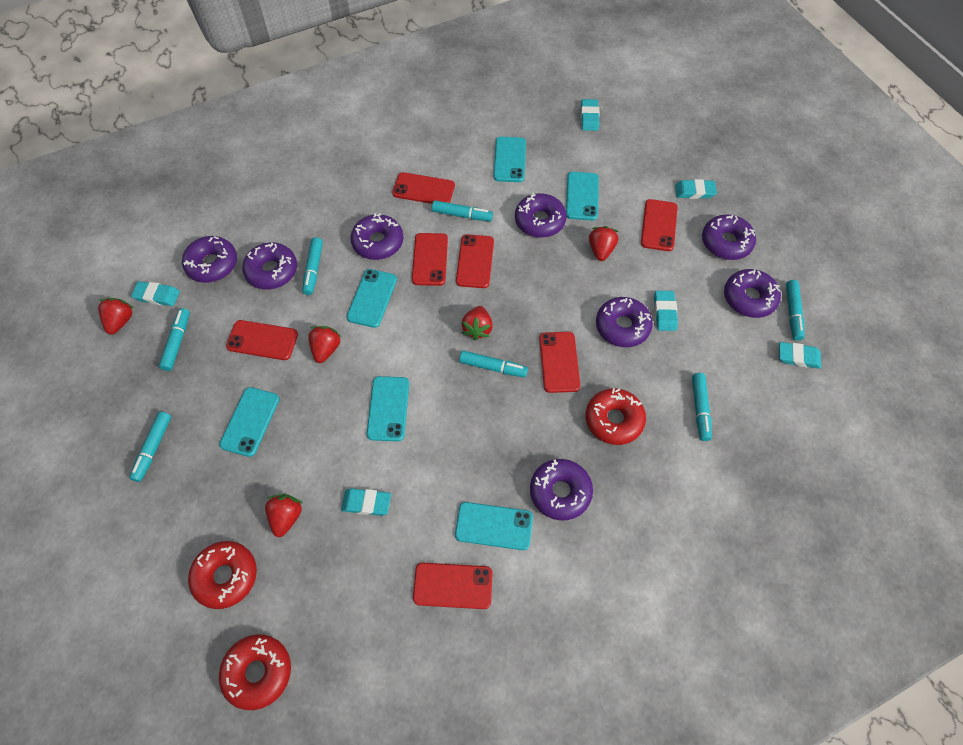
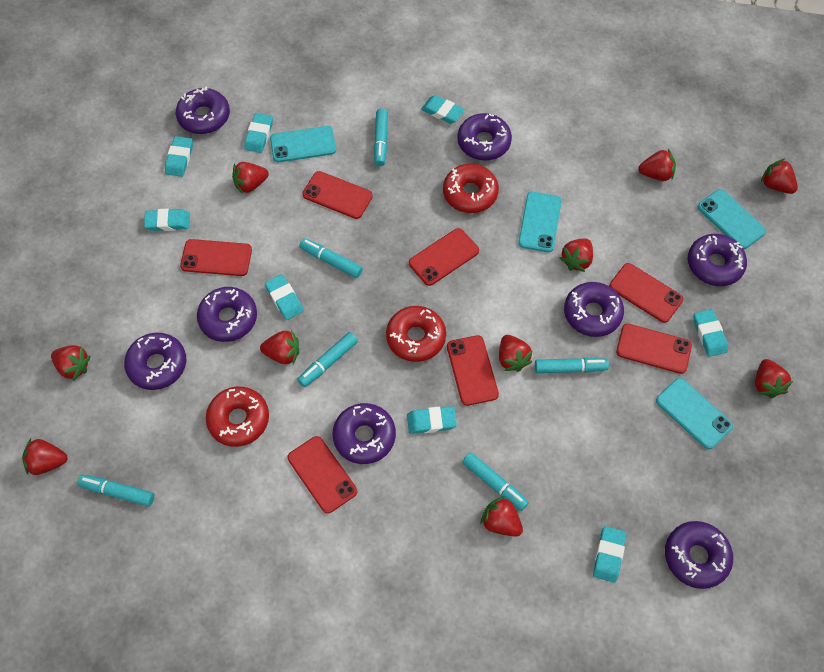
red strawberry: 5 -> 10
turquoise eraser: 6 -> 8
turquoise marker: 7 -> 6
turquoise phone: 6 -> 4

